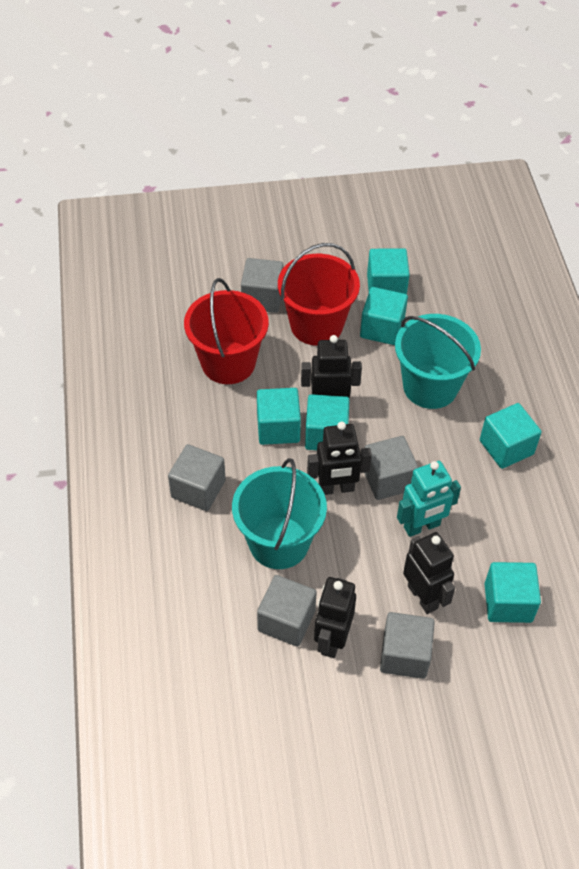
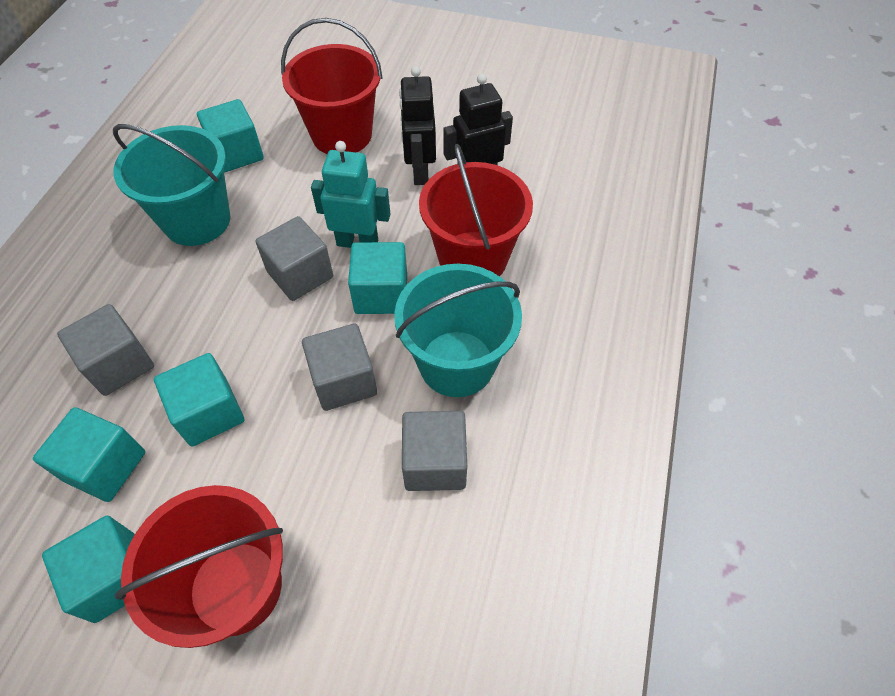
black robot: 4 -> 2
grey cube: 5 -> 4
red bucket: 2 -> 3
turquoise cube: 6 -> 5

